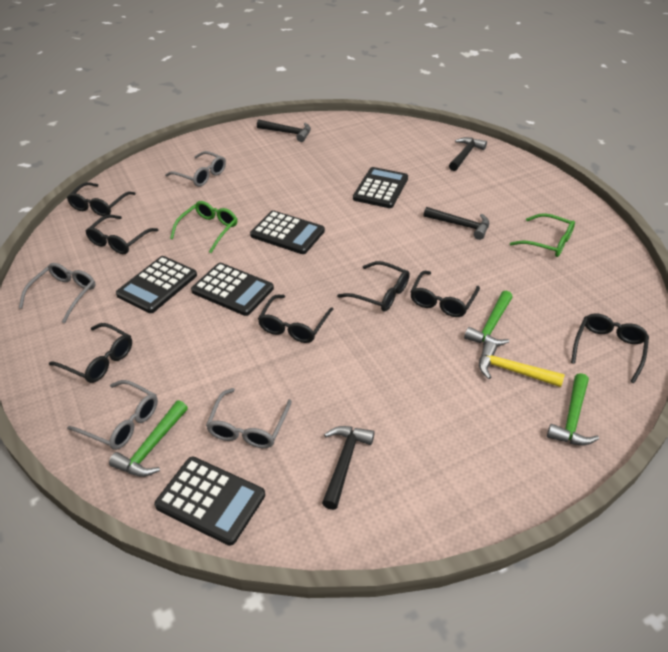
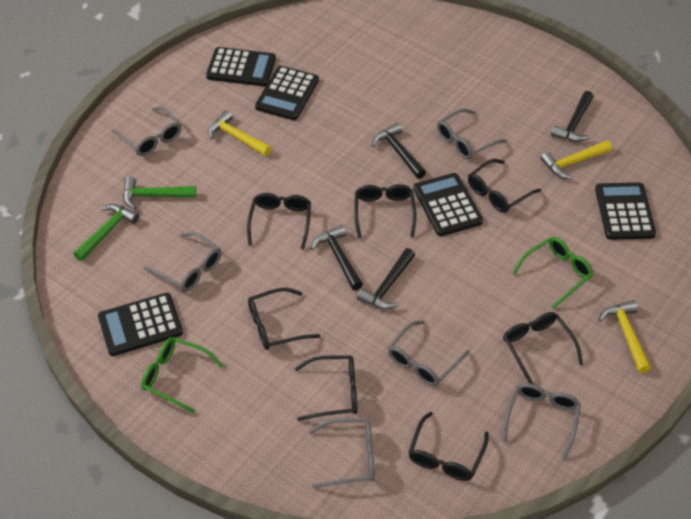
green hammer: 3 -> 2
grey glasses: 4 -> 6
yellow hammer: 1 -> 3

